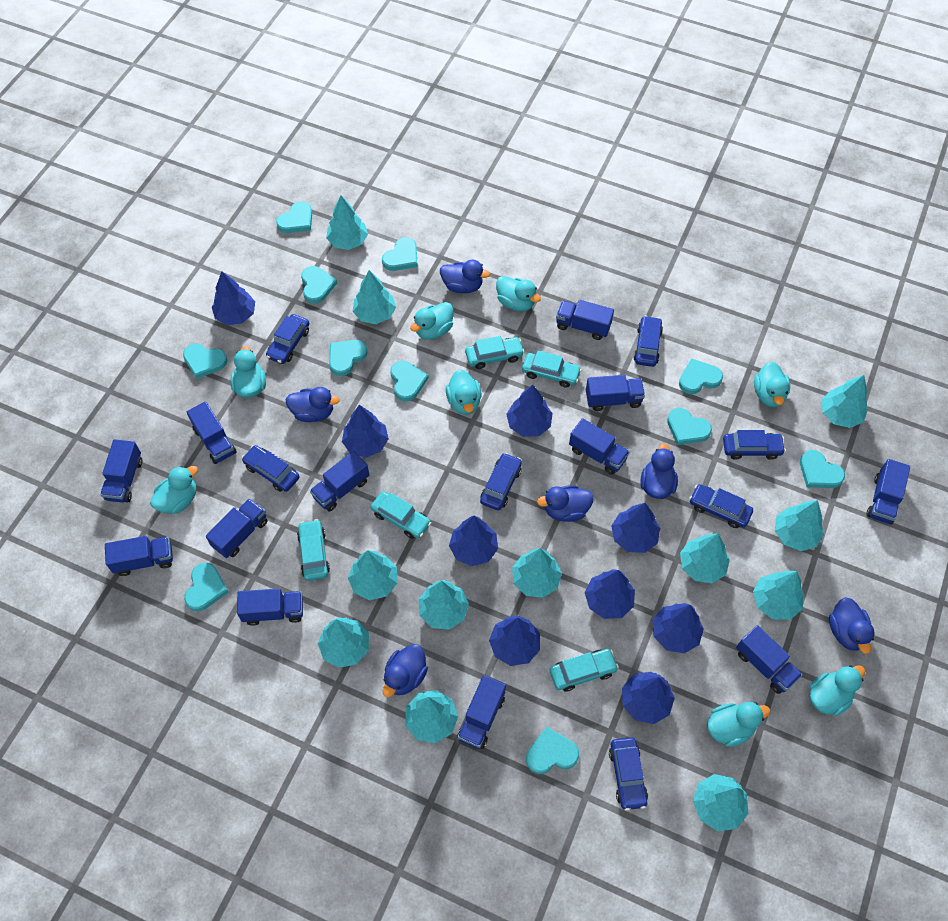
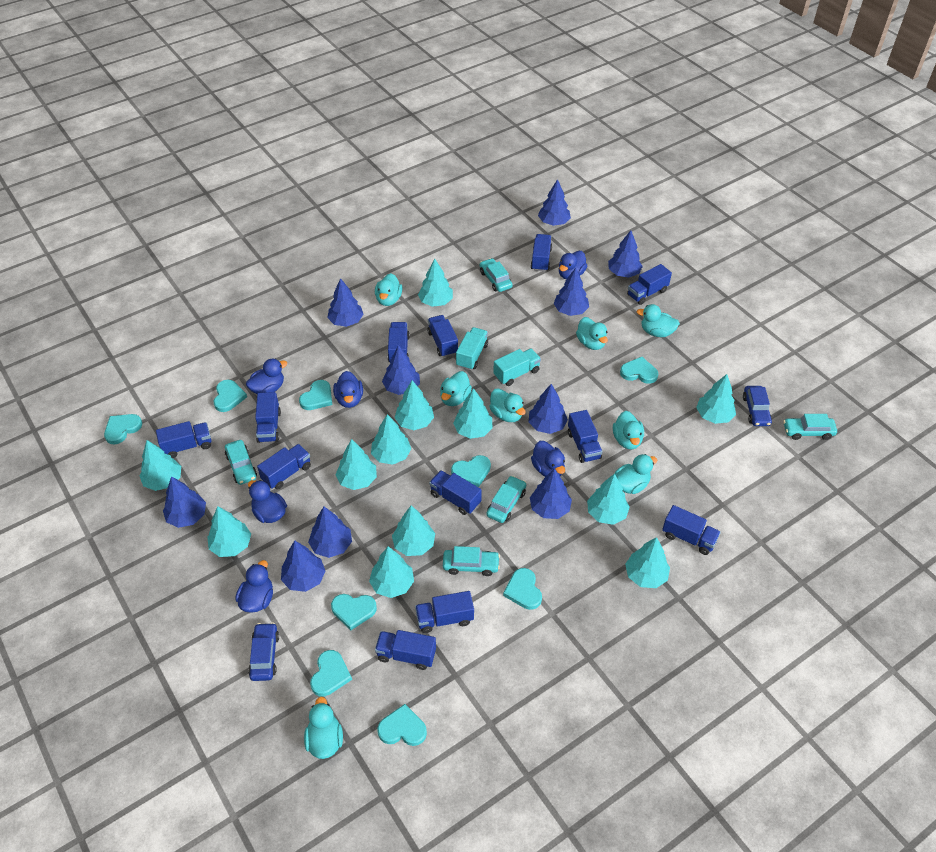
blue car: 7 -> 2
blue tree: 9 -> 10
turquoise heart: 11 -> 9
turquoise truck: 0 -> 2

